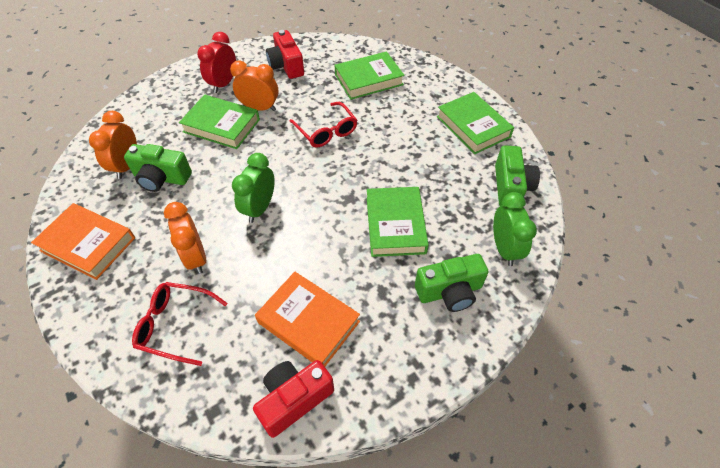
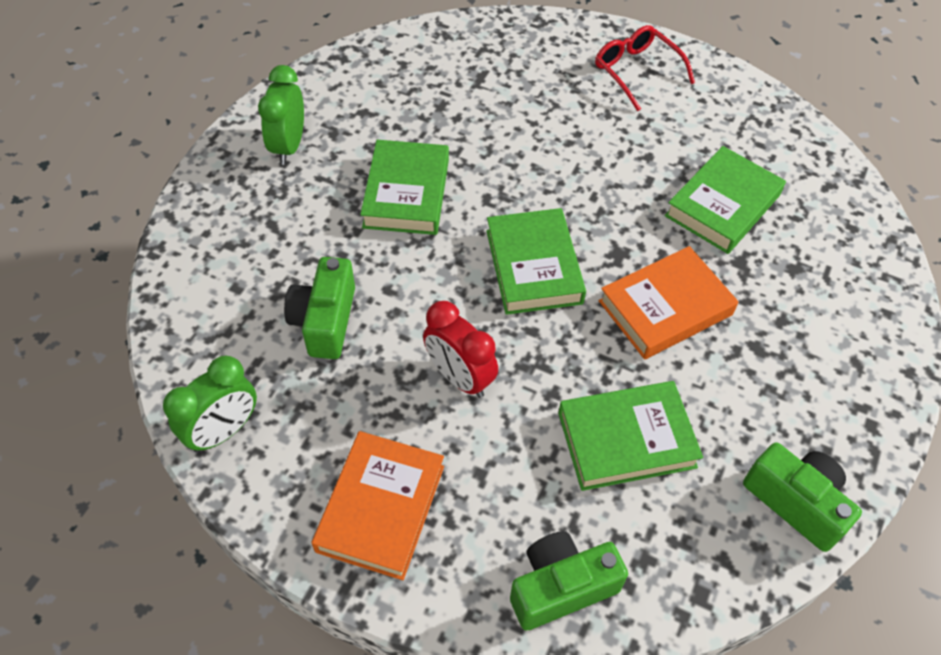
orange clock: 3 -> 0
red camera: 2 -> 0
red glasses: 2 -> 1

